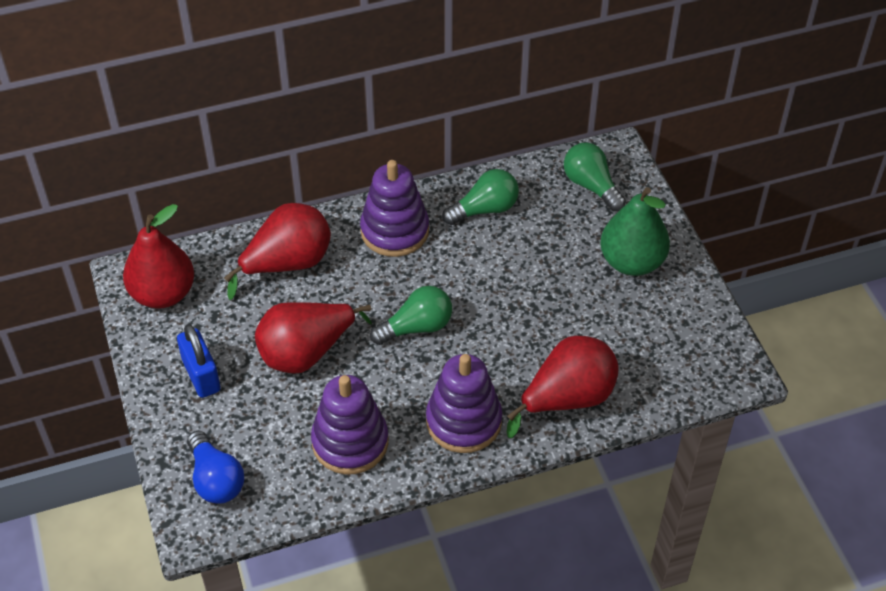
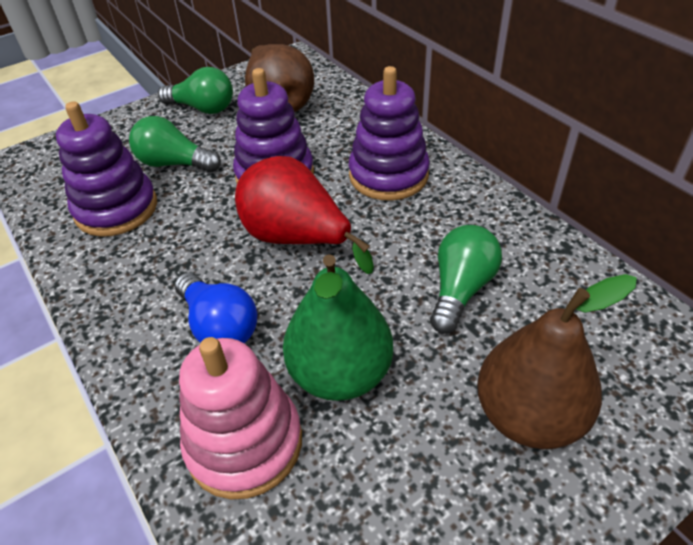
blue padlock: 1 -> 0
brown pear: 0 -> 2
pink stacking toy: 0 -> 1
red pear: 4 -> 1

